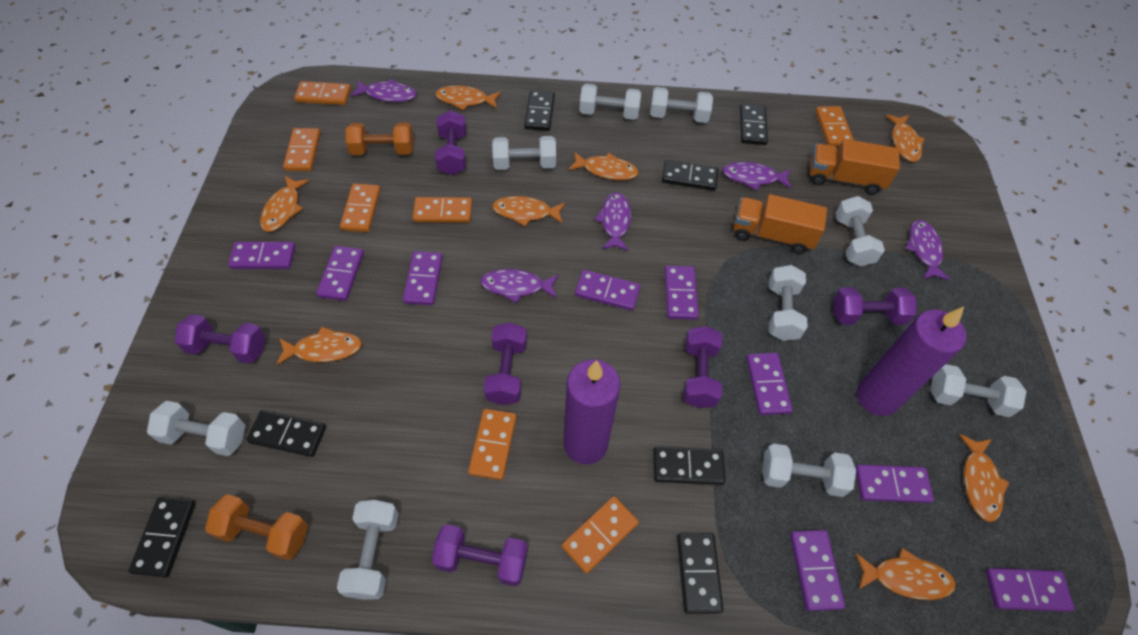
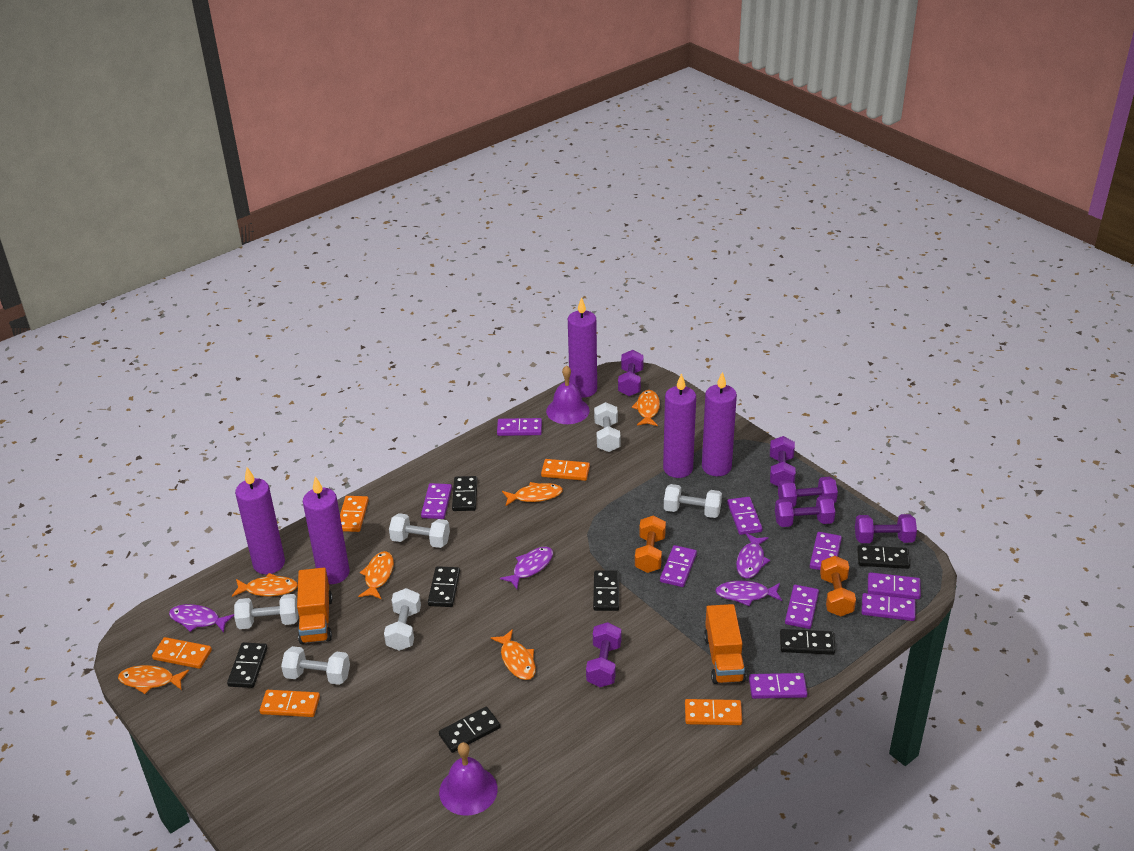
orange domino: 7 -> 5
orange fish: 8 -> 6
purple bell: 0 -> 2
purple candle: 2 -> 5
purple fish: 5 -> 4
white dumbbell: 9 -> 6

